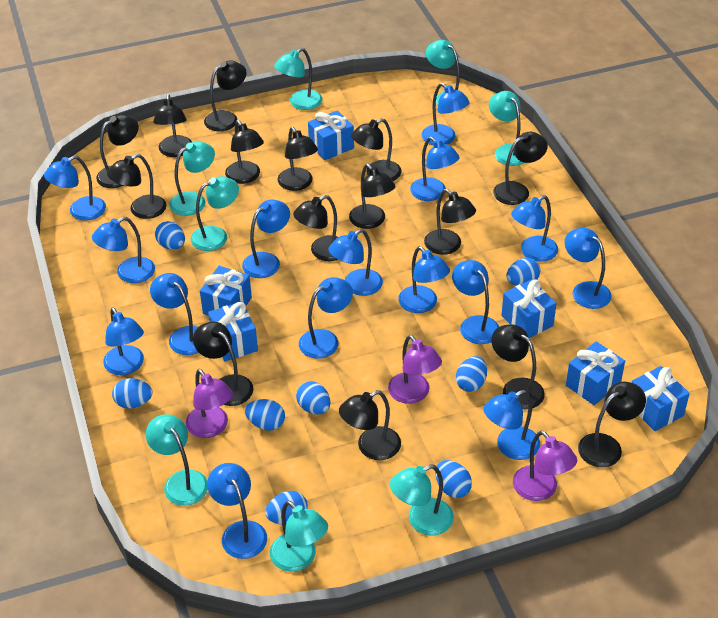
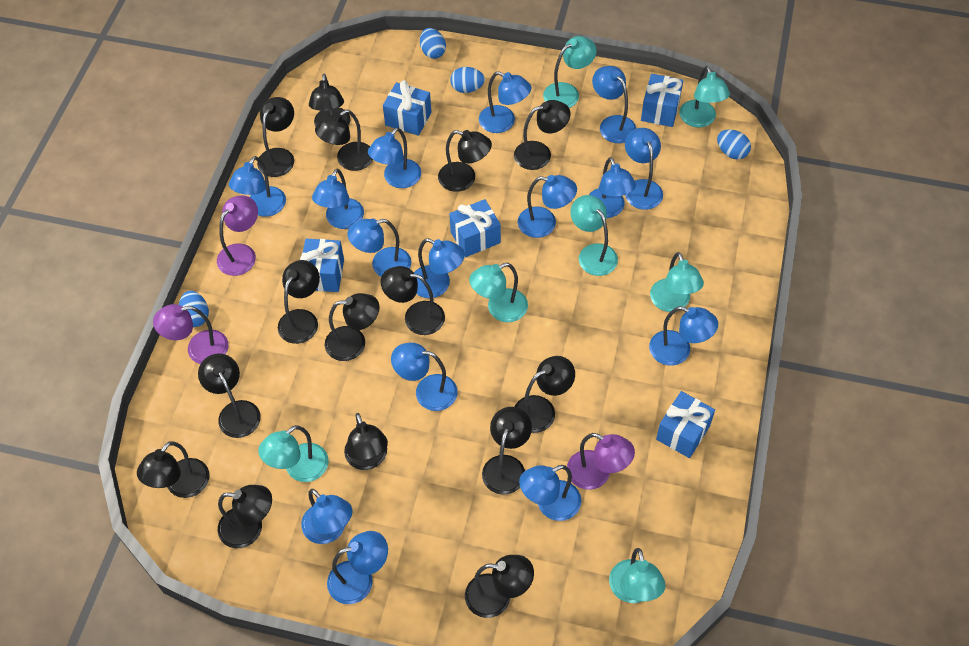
blue egg: 8 -> 4
blue gift: 6 -> 5
turquoise lamp: 8 -> 7

